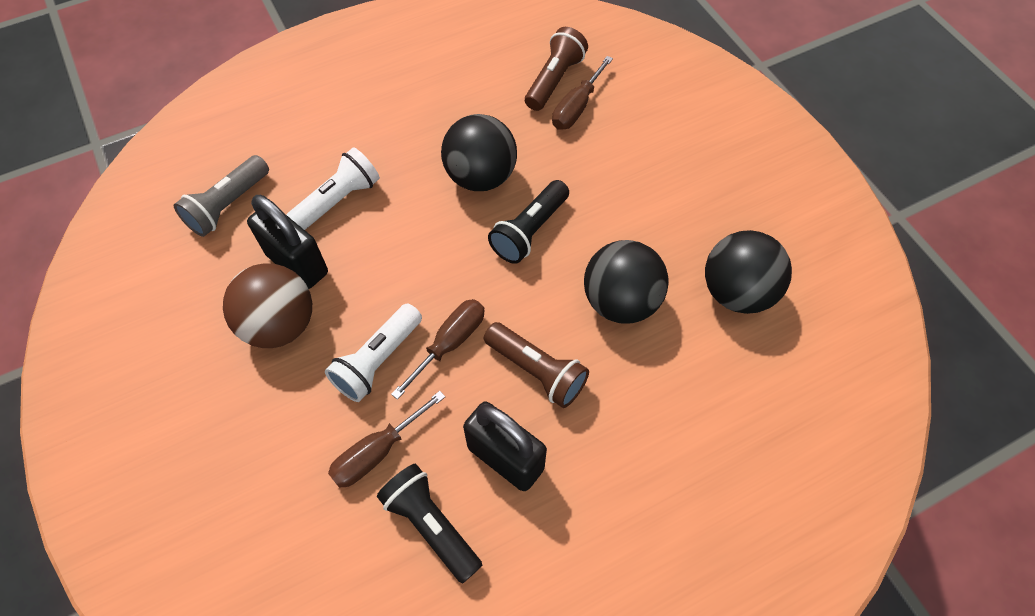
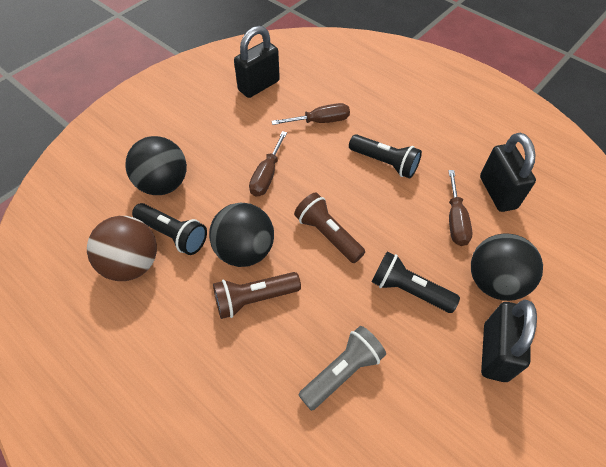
black flashlight: 2 -> 3
black padlock: 2 -> 3
white flashlight: 2 -> 0

